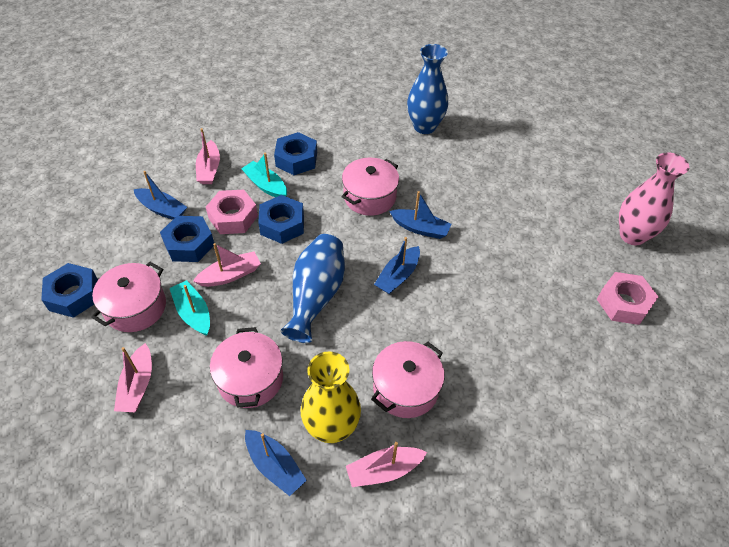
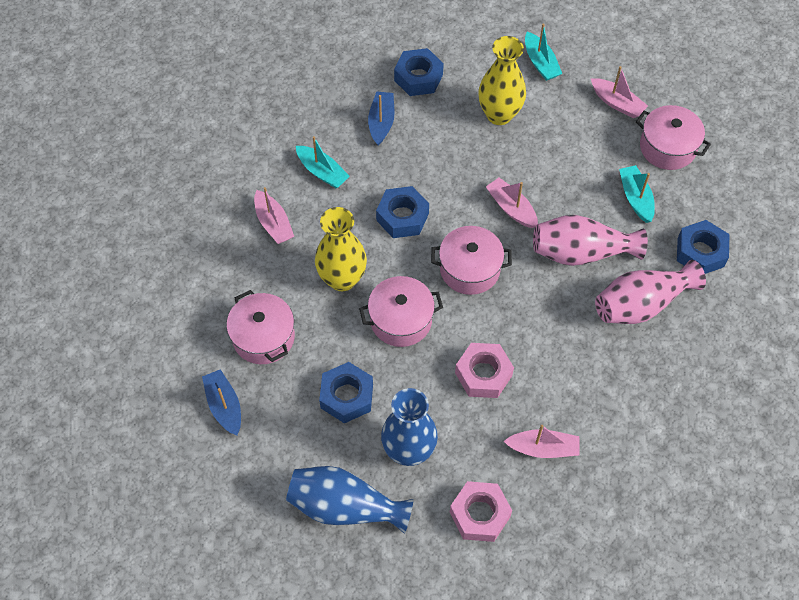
blue boat: 4 -> 2
pink vase: 1 -> 2
turquoise boat: 2 -> 3
yellow vase: 1 -> 2

